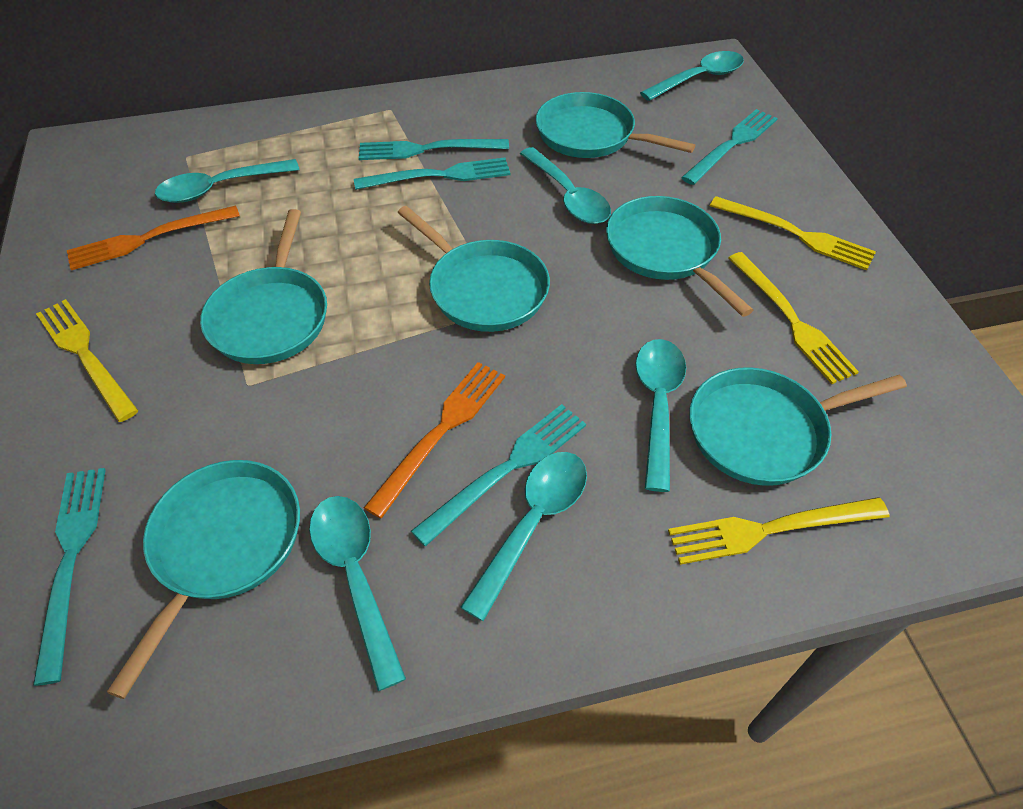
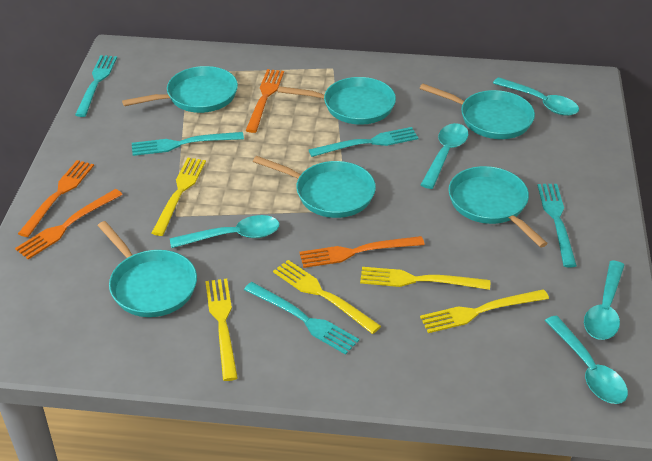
orange fork: 2 -> 4
turquoise spoon: 6 -> 5
yellow fork: 4 -> 5

